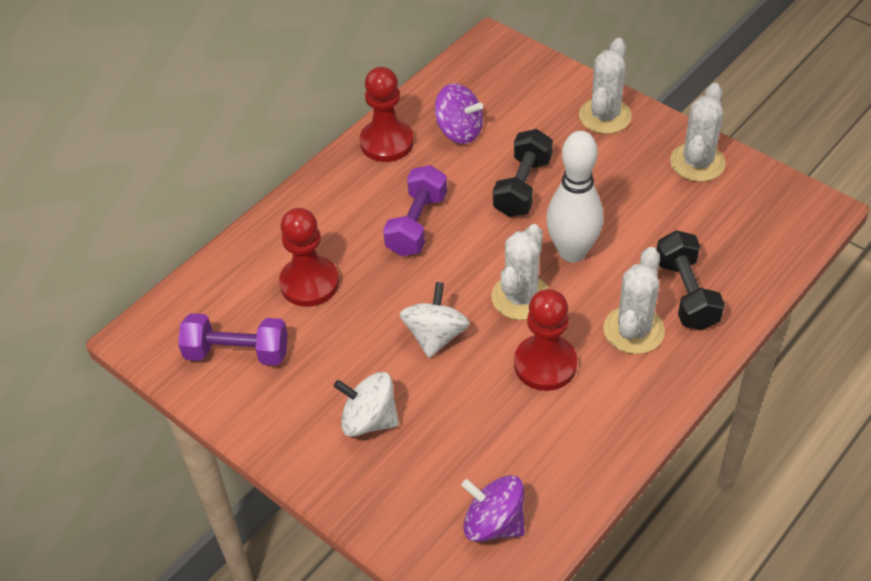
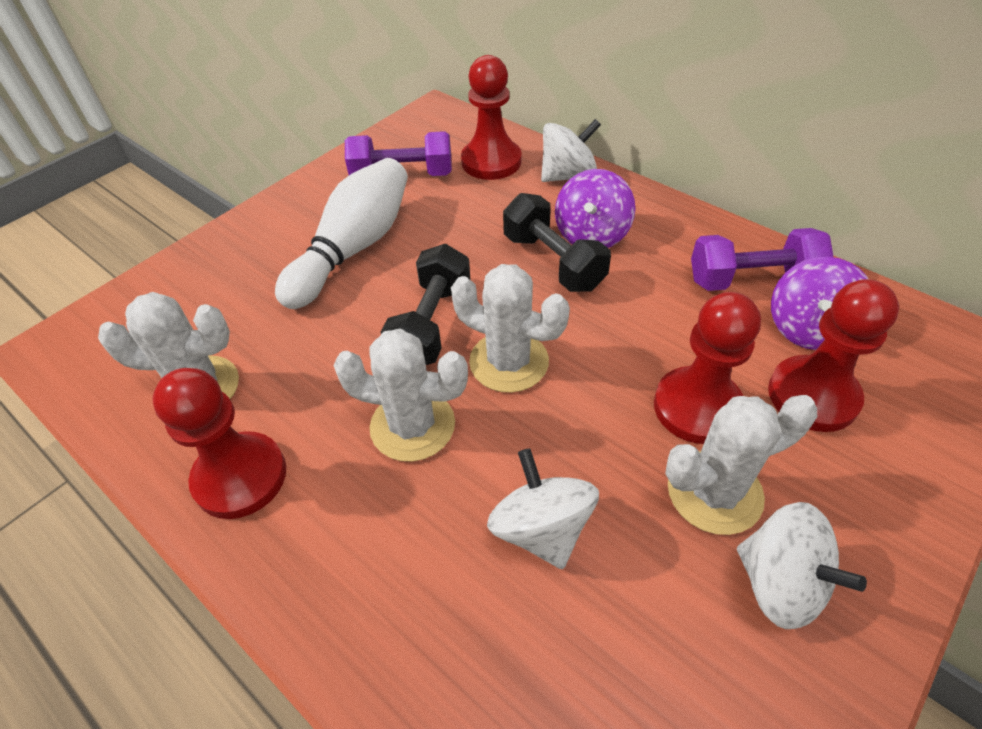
red pawn: 3 -> 4
white spinning top: 2 -> 3

